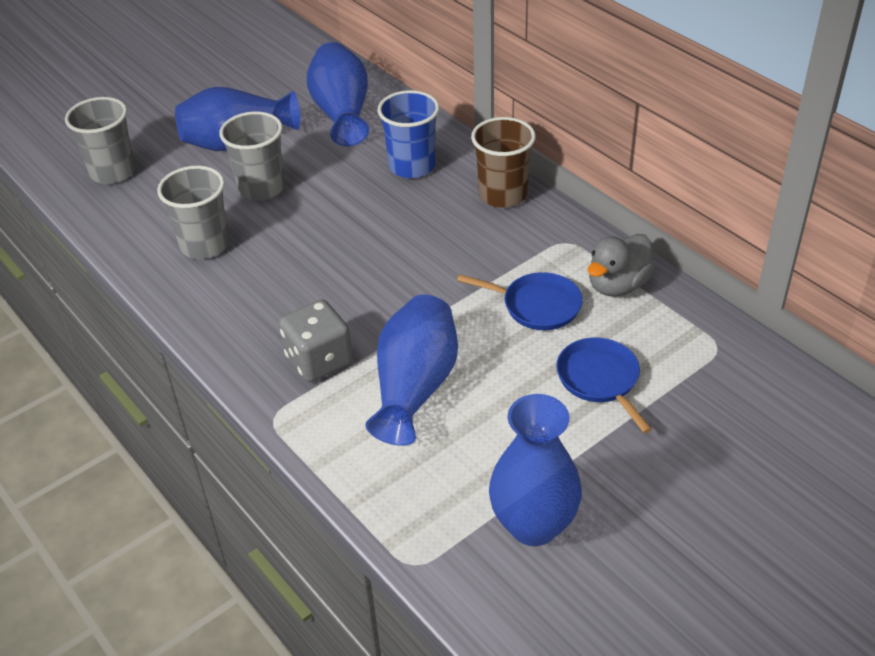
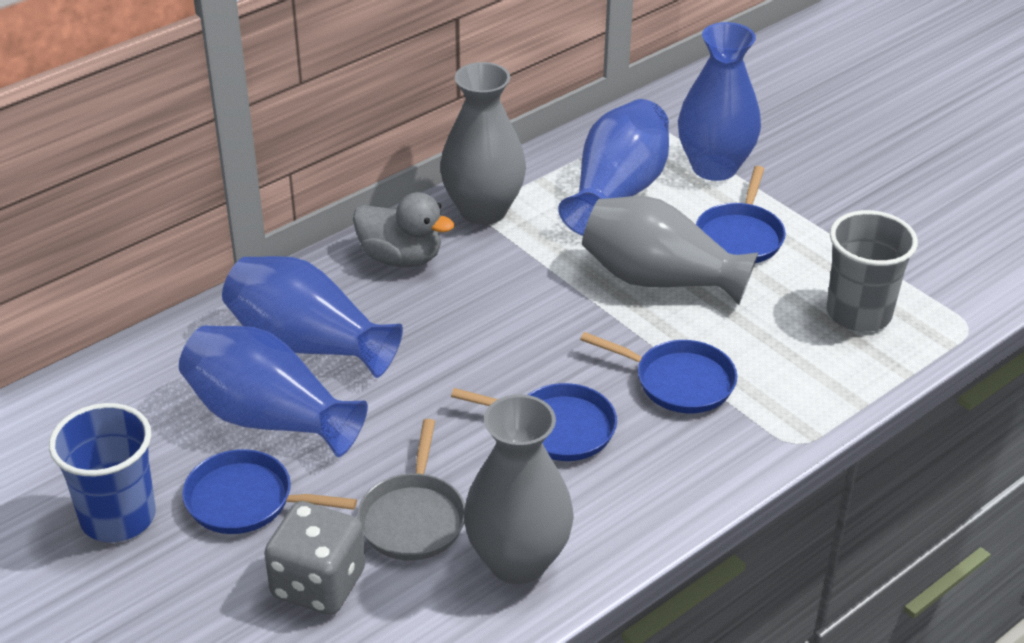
blue pan: 2 -> 4
brown cup: 1 -> 0
grey cup: 3 -> 1
grey pan: 0 -> 1
grey vase: 0 -> 3

